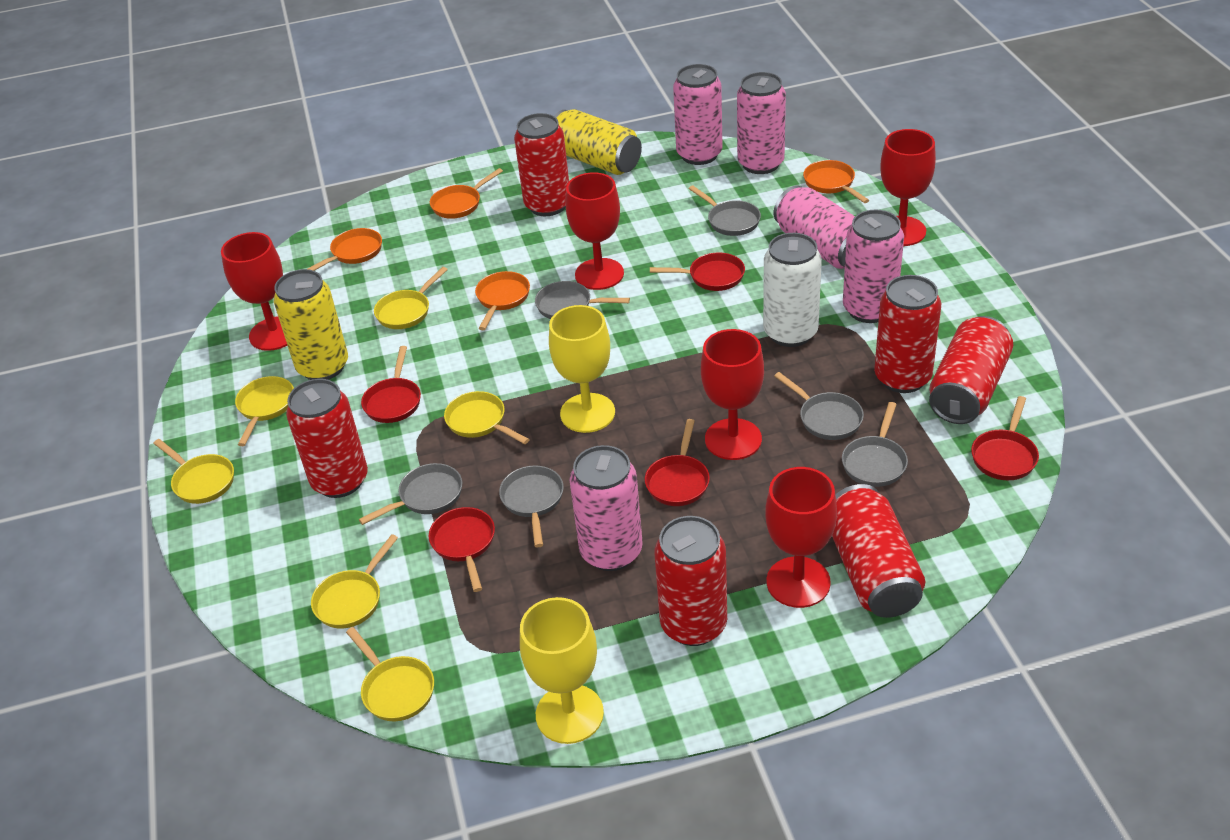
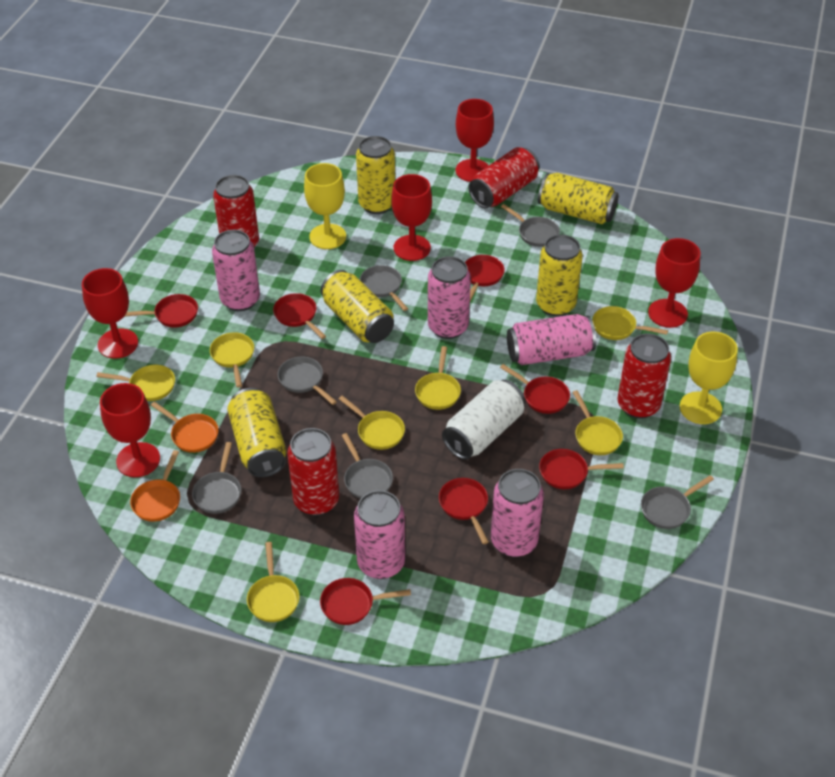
orange pan: 4 -> 2
red can: 6 -> 4
red pan: 5 -> 7
yellow can: 2 -> 5
yellow pan: 6 -> 7

